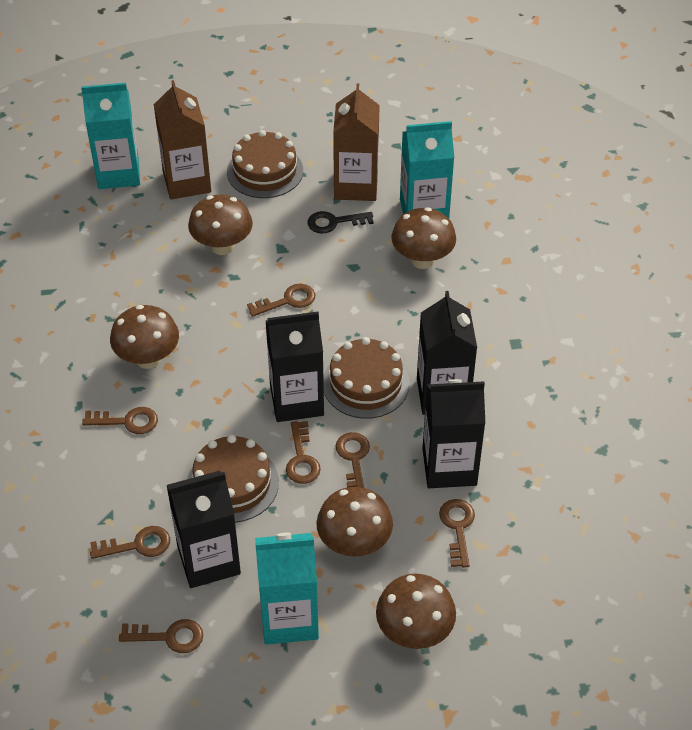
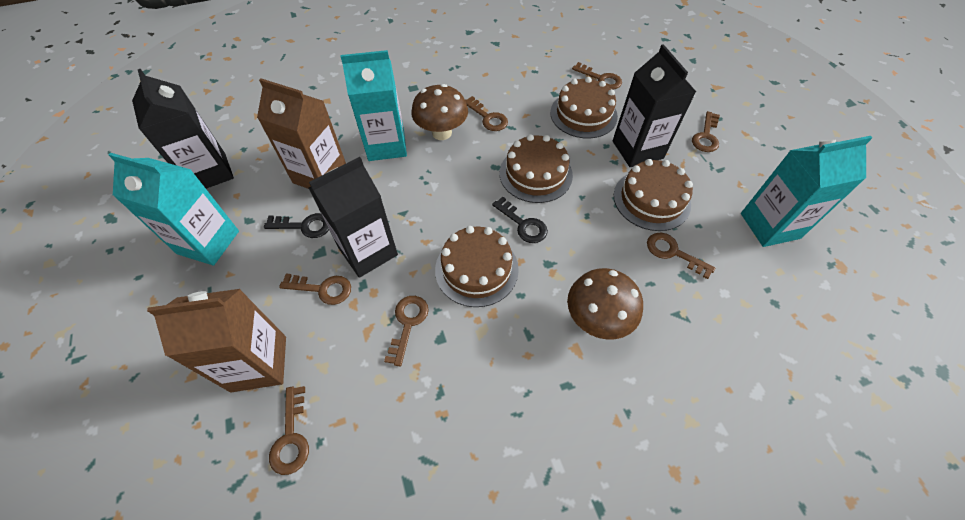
black carton: 4 -> 3
black key: 1 -> 2
brown cake: 3 -> 4
brown mushroom: 5 -> 2

